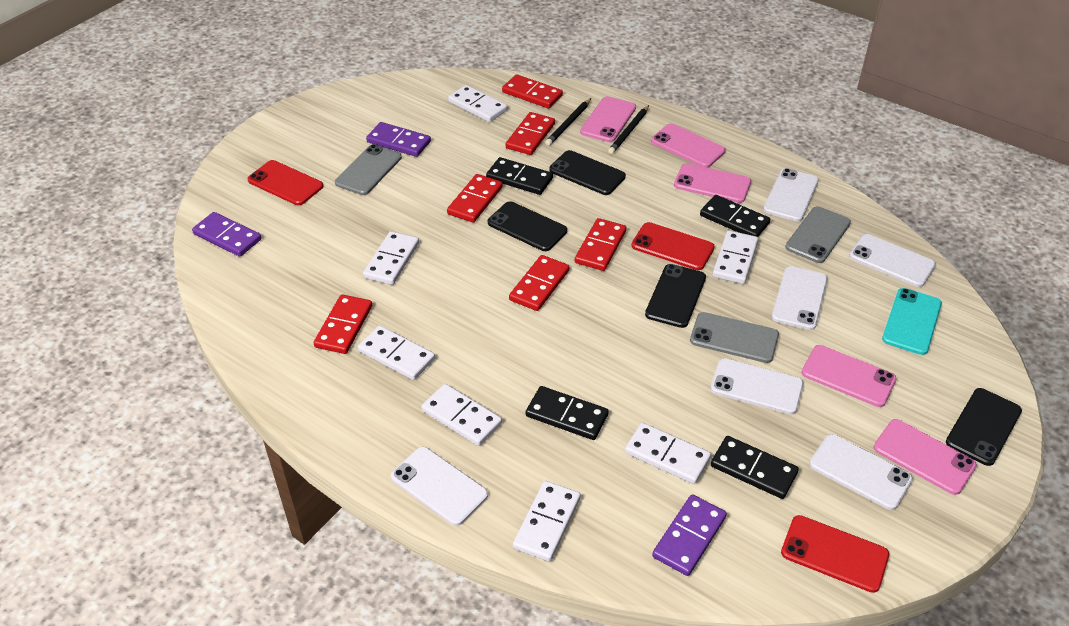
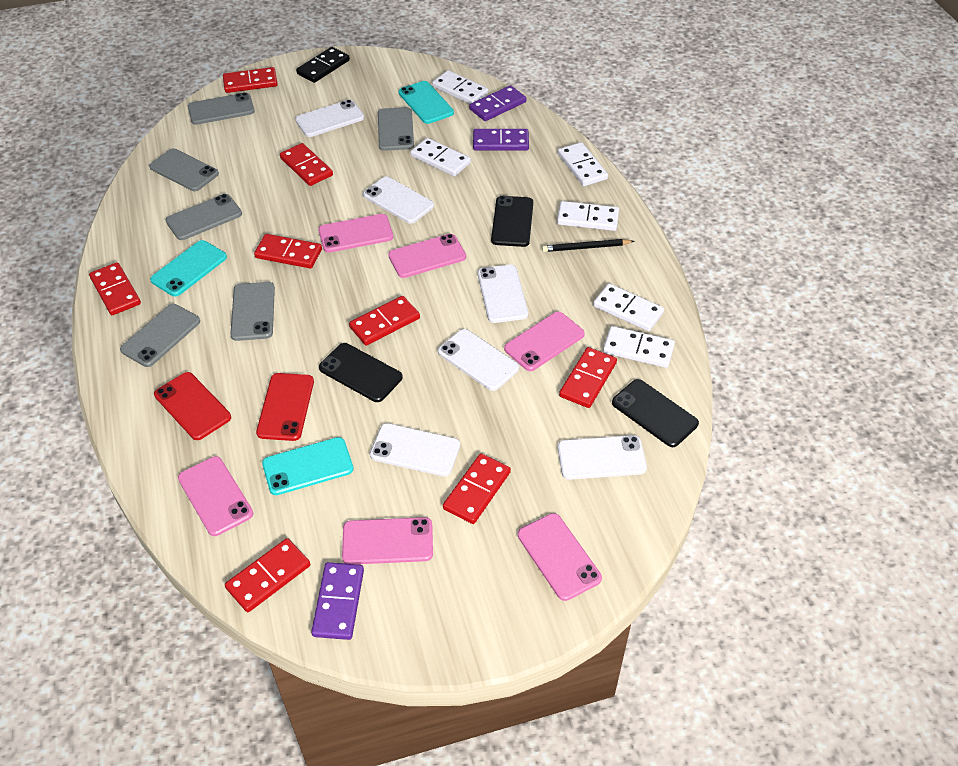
black domino: 4 -> 1
black pencil: 2 -> 1
black phone: 4 -> 3
grey phone: 3 -> 6
pink phone: 5 -> 6
red domino: 6 -> 8
red phone: 3 -> 2
turquoise phone: 1 -> 3
white domino: 7 -> 6

